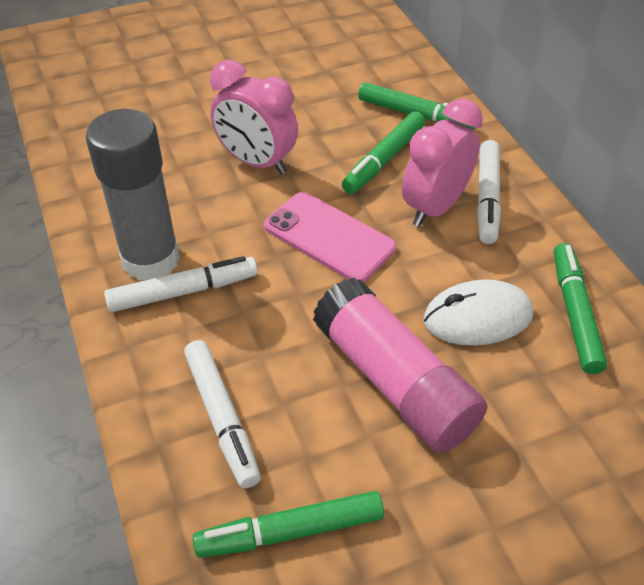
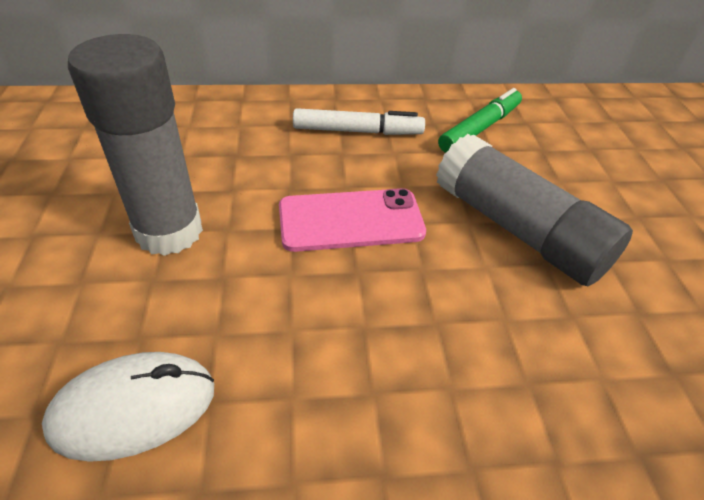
green marker: 4 -> 1
grey glue stick: 1 -> 2
pink clock: 2 -> 0
pink glue stick: 1 -> 0
white marker: 3 -> 1

